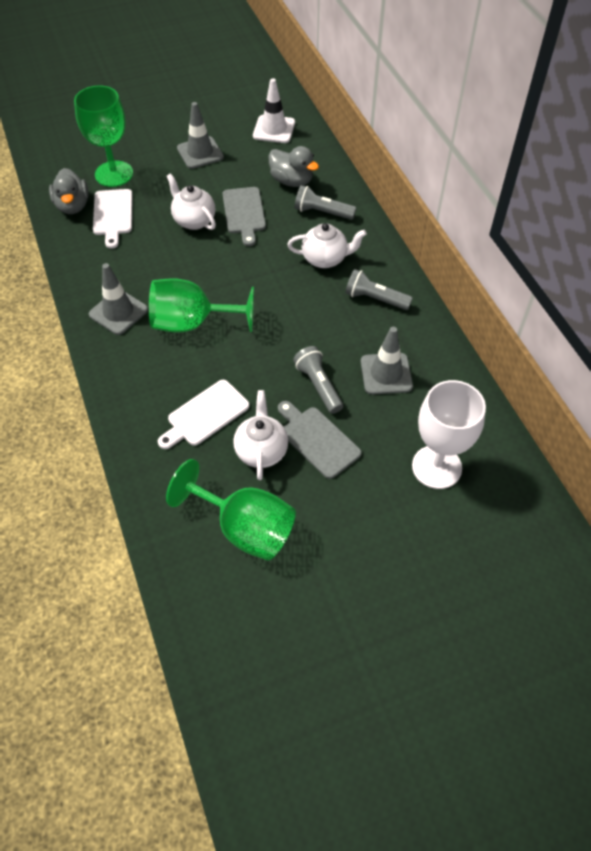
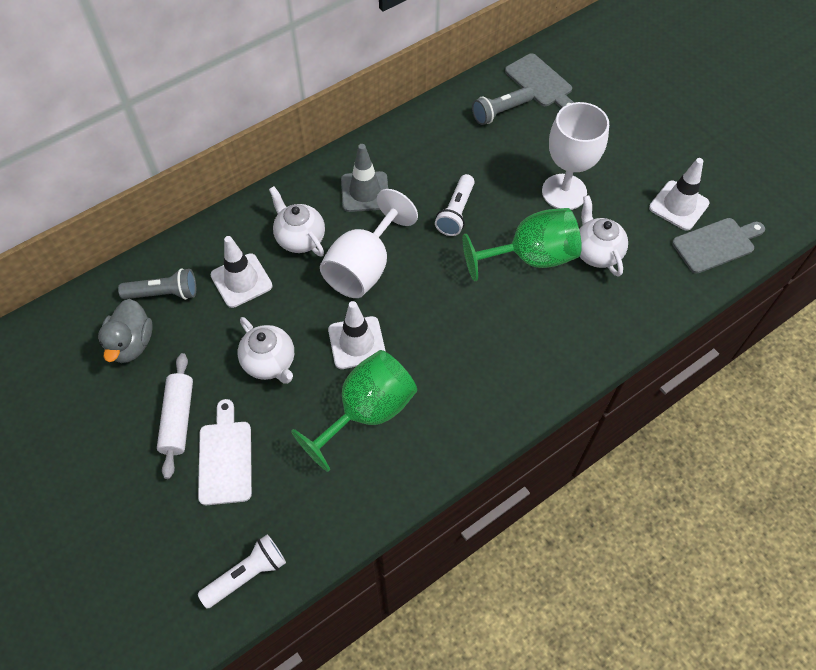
green goblet: 3 -> 2
grey duck: 2 -> 1
grey flashlight: 3 -> 2
grey traffic cone: 3 -> 1
white cutting board: 2 -> 1
white flashlight: 0 -> 2
white goblet: 1 -> 2
white rolling pin: 0 -> 1
white traffic cone: 1 -> 3

